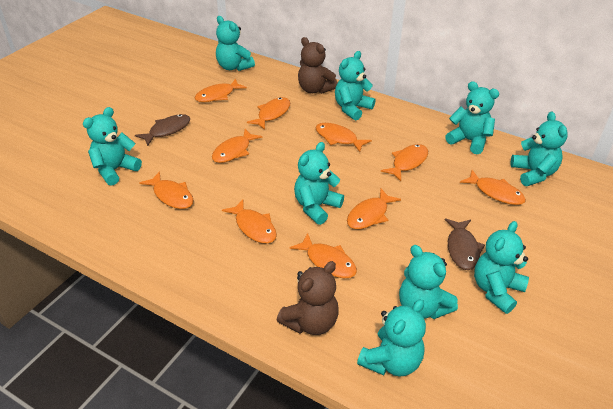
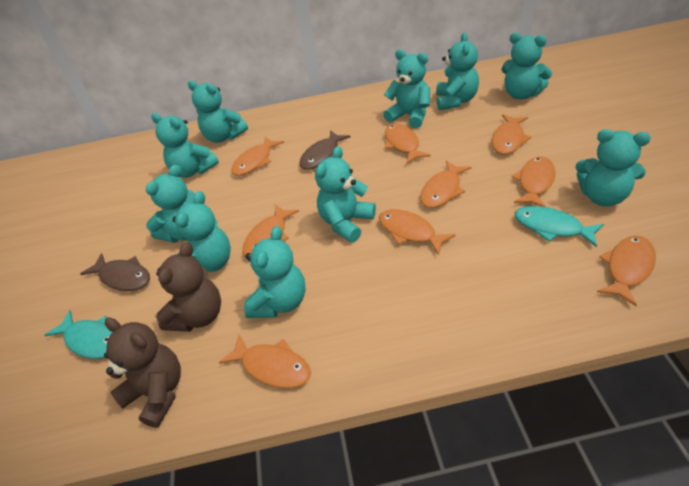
orange fish: 10 -> 9
turquoise fish: 0 -> 2
turquoise teddy bear: 9 -> 10

